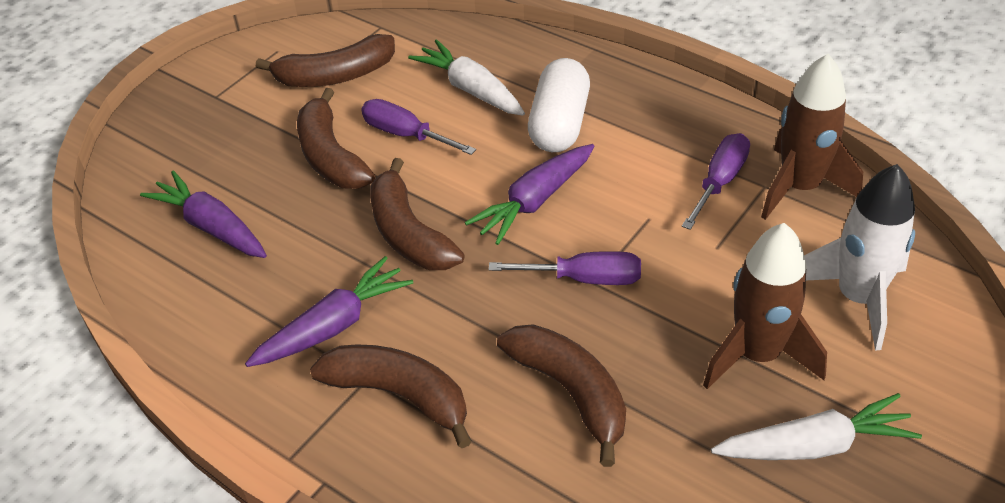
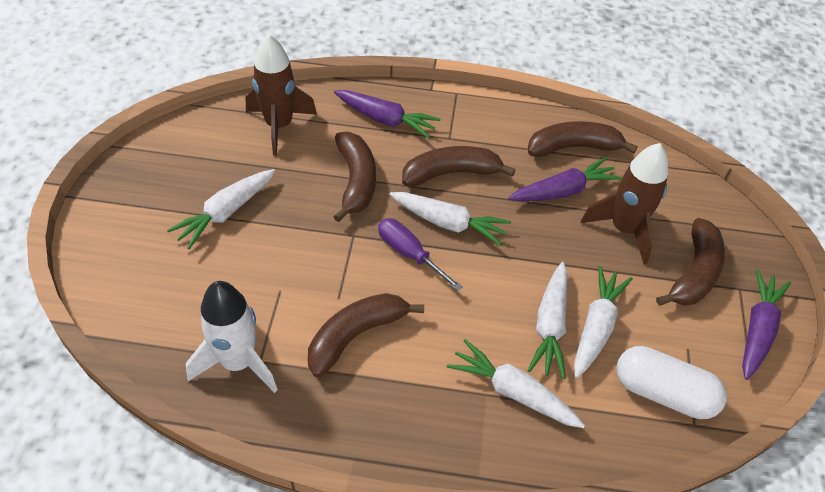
purple screwdriver: 3 -> 1
white carrot: 2 -> 5

